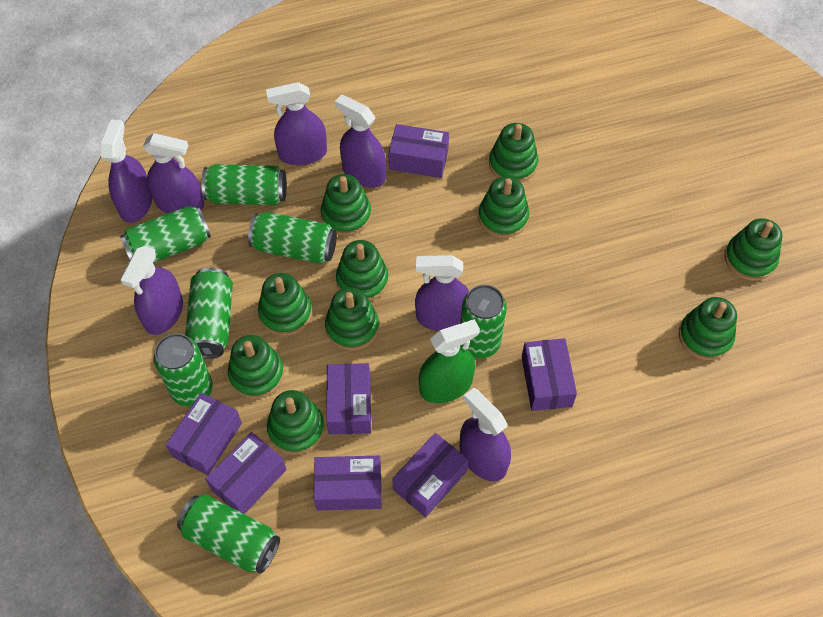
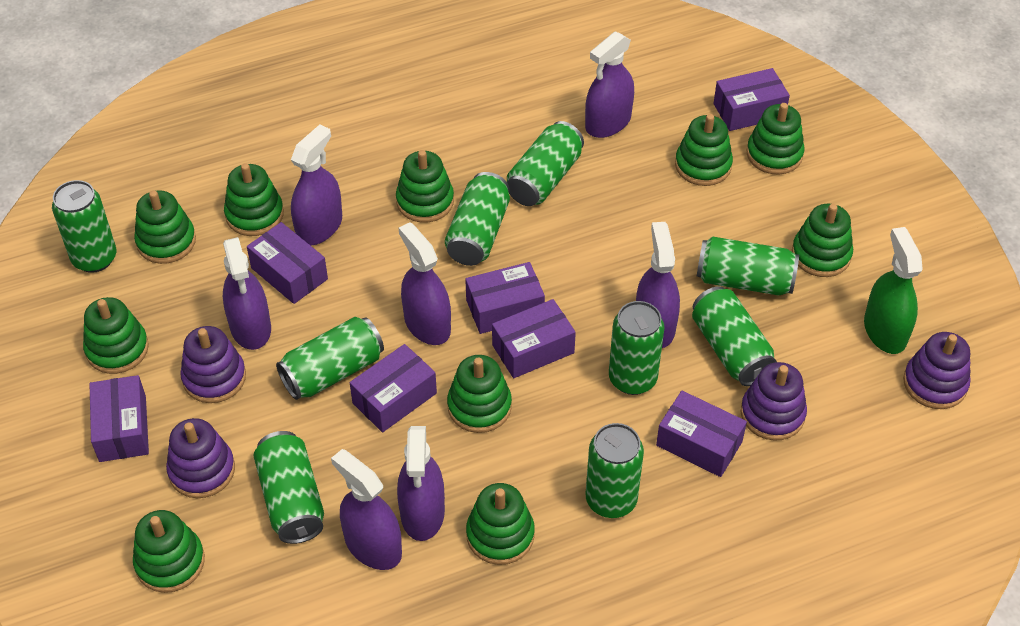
green can: 7 -> 9
purple stacking toy: 0 -> 4

